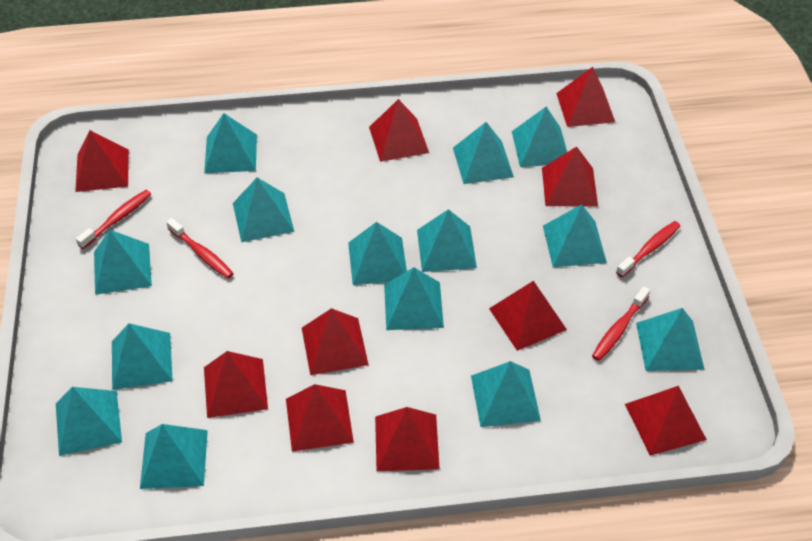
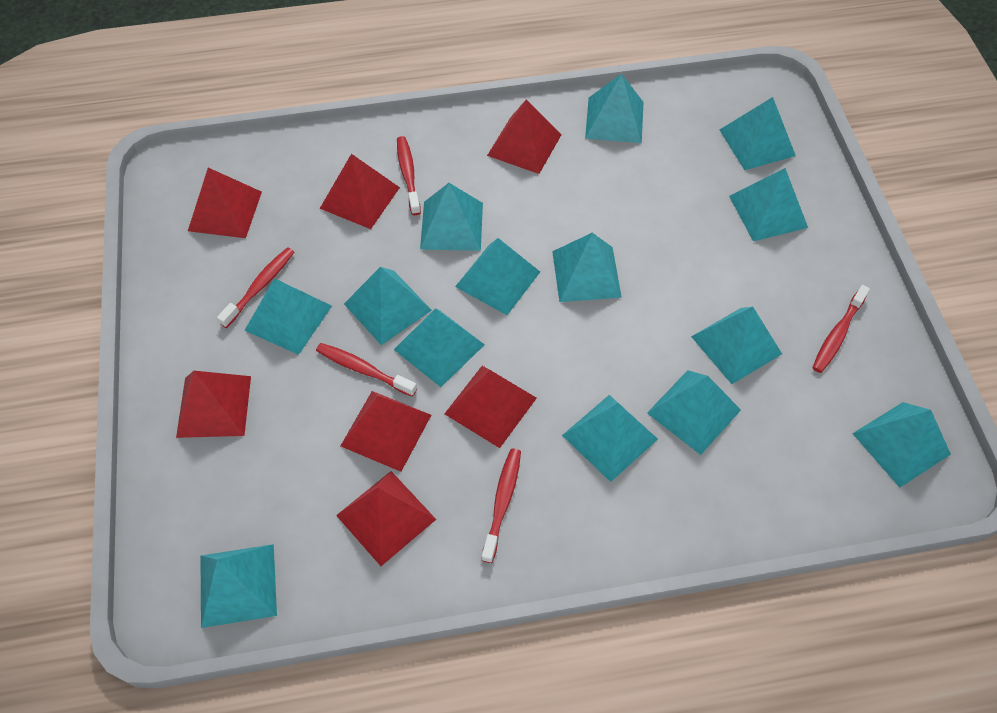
red pyramid: 10 -> 7
red toothbrush: 4 -> 5

